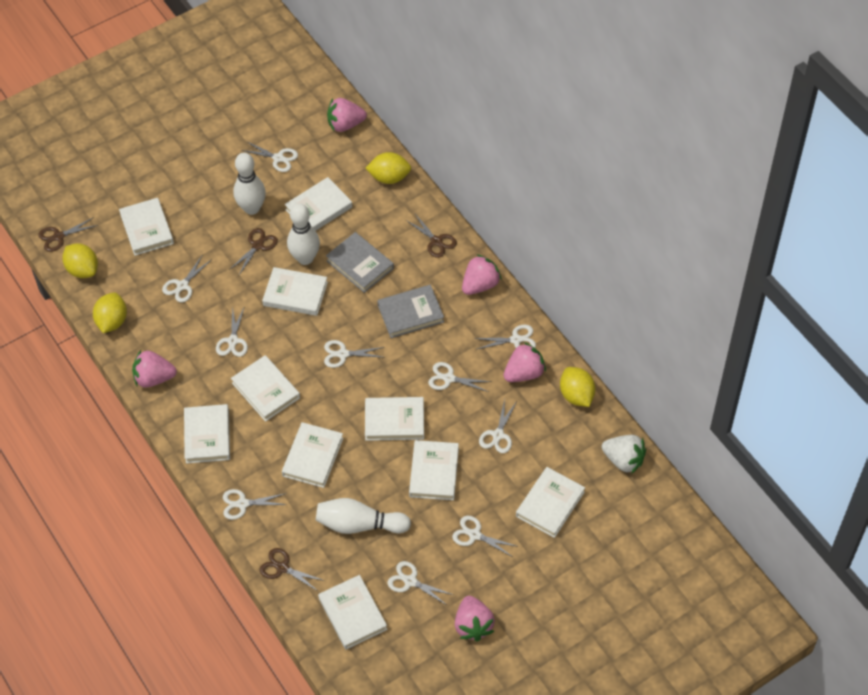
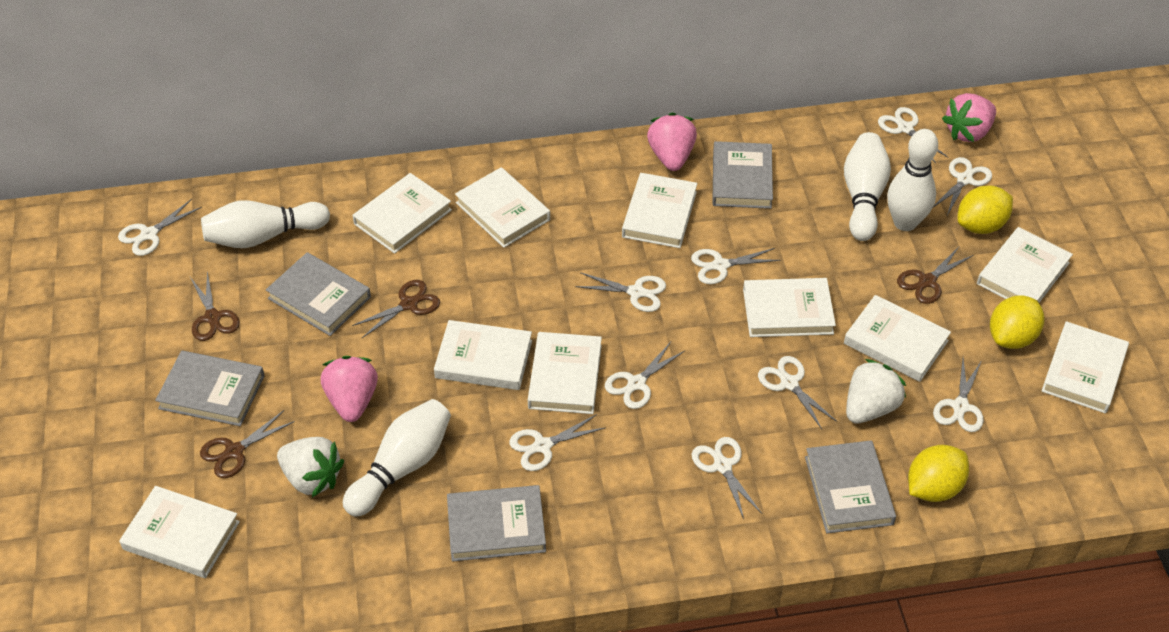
grey book: 2 -> 5
pink strawberry: 5 -> 3
white bowling pin: 3 -> 4
white strawberry: 1 -> 2
yellow lemon: 4 -> 3

